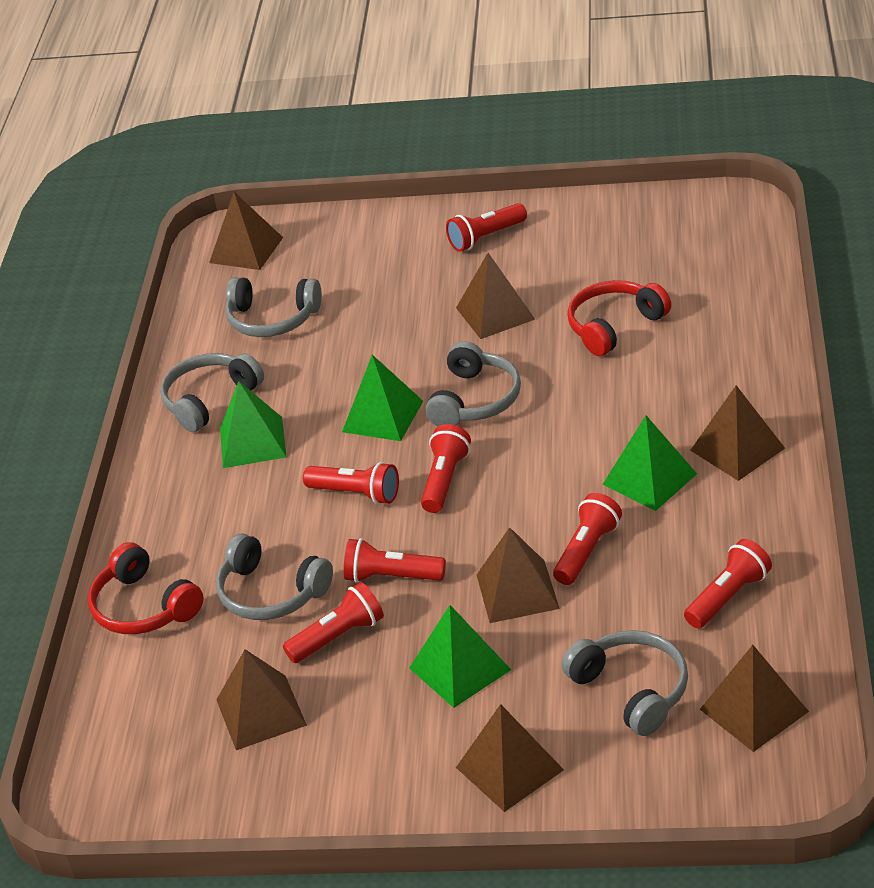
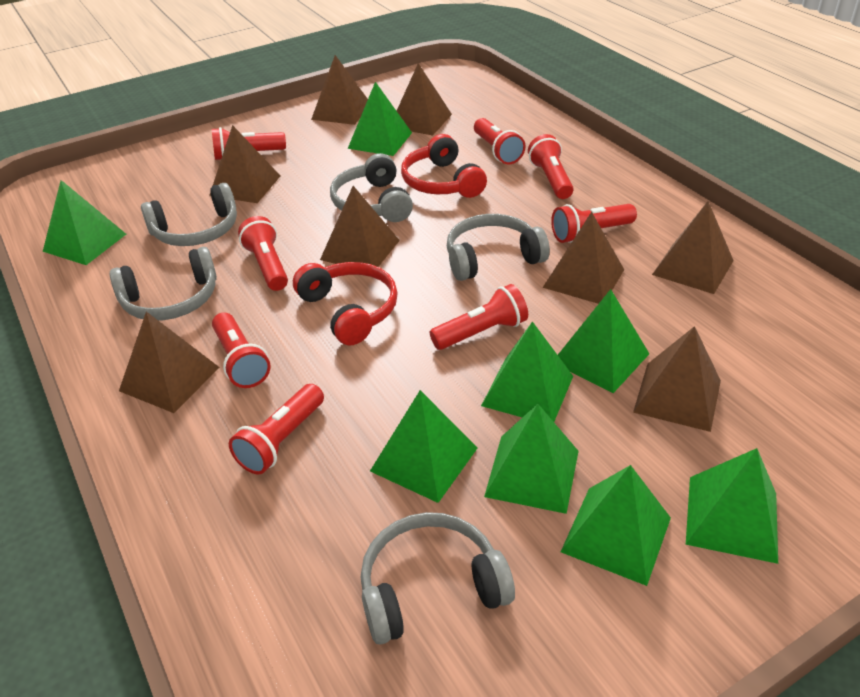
brown pyramid: 7 -> 8
green pyramid: 4 -> 8
red flashlight: 7 -> 8

